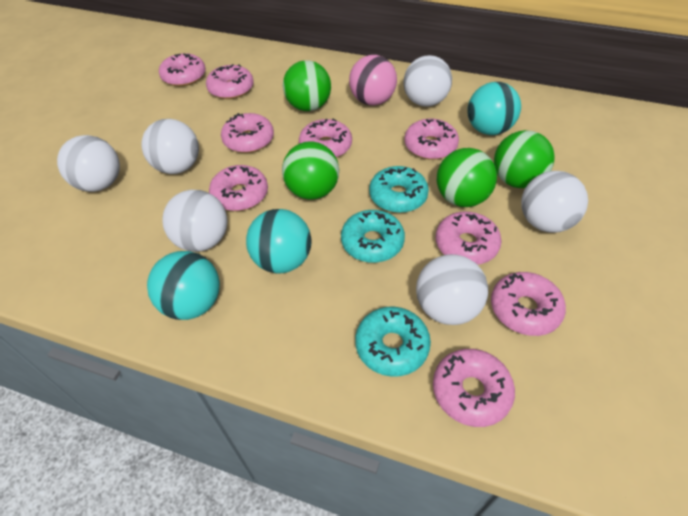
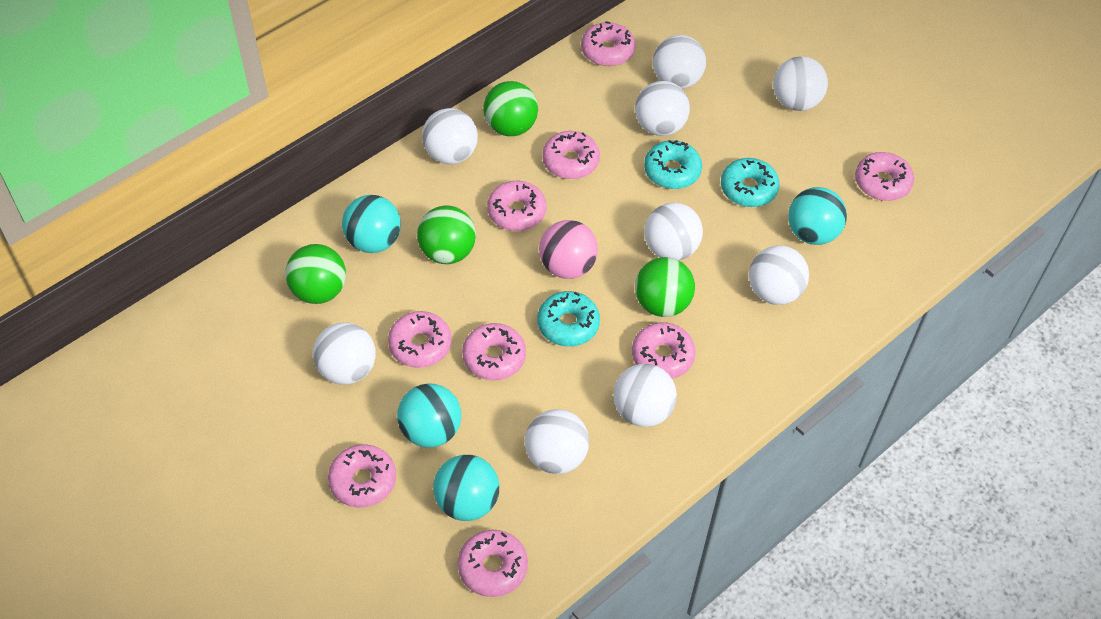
turquoise ball: 3 -> 4
white ball: 6 -> 9

